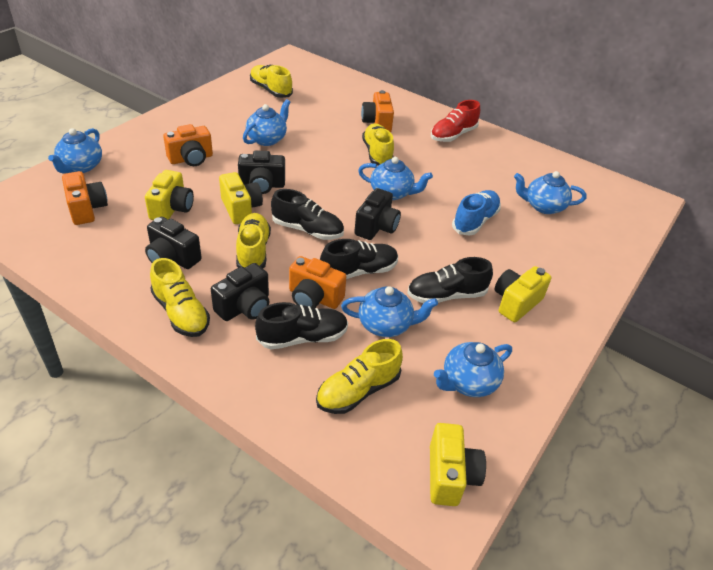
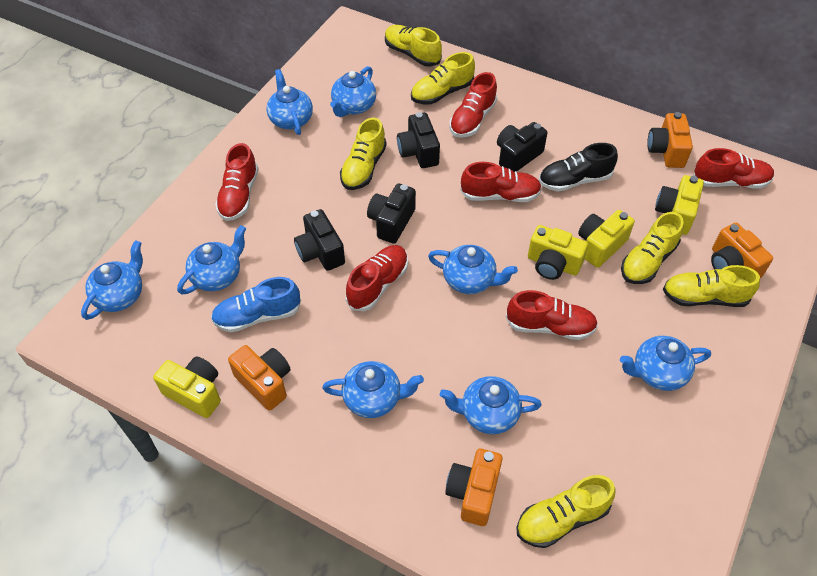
black shoe: 4 -> 1
blue teapot: 6 -> 8
red shoe: 1 -> 6
yellow shoe: 5 -> 6

